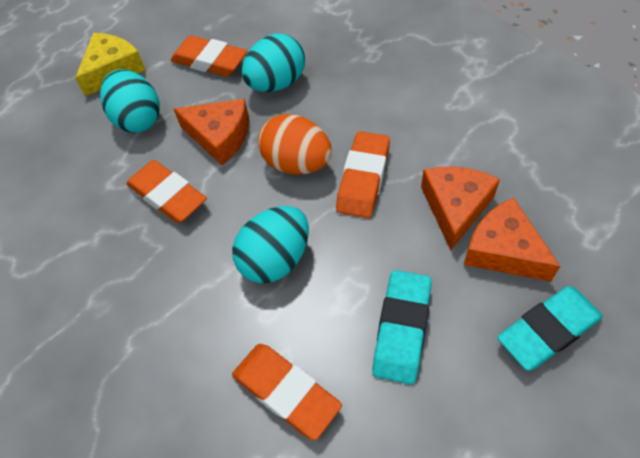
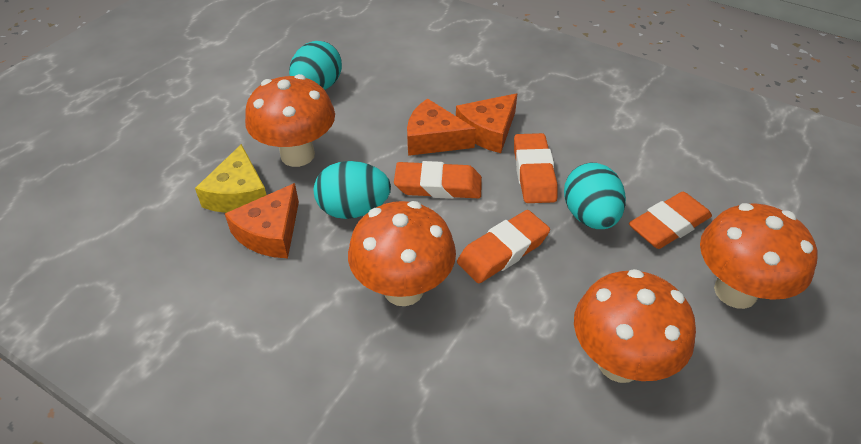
orange egg: 1 -> 0
orange mushroom: 0 -> 4
turquoise eraser: 2 -> 0

